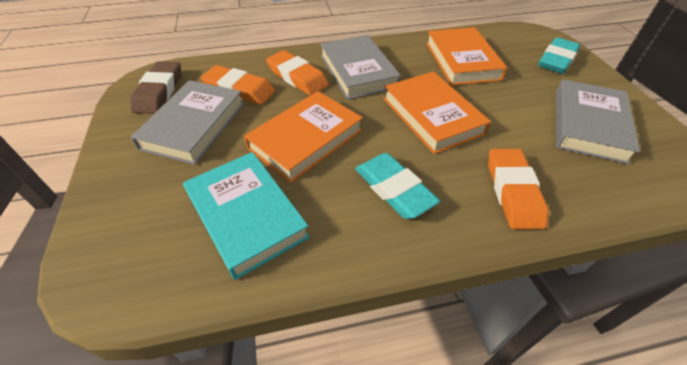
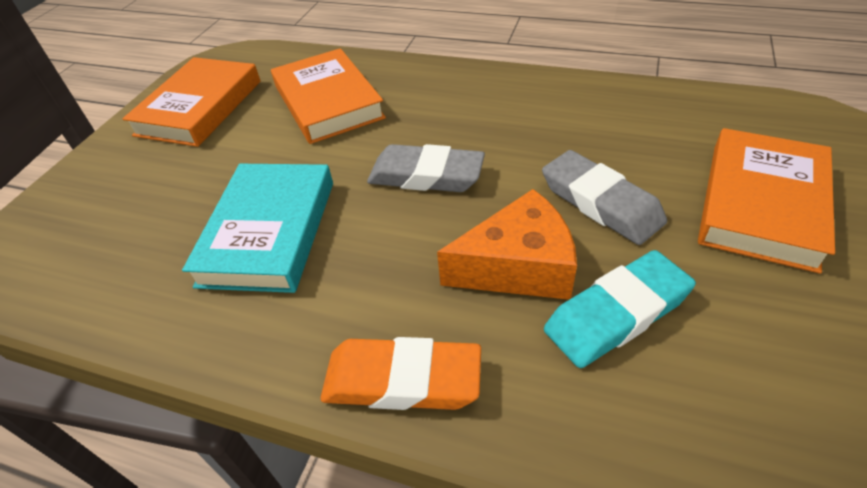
brown eraser: 1 -> 0
grey book: 3 -> 0
grey eraser: 0 -> 2
orange cheese: 0 -> 1
orange eraser: 3 -> 1
turquoise eraser: 2 -> 1

